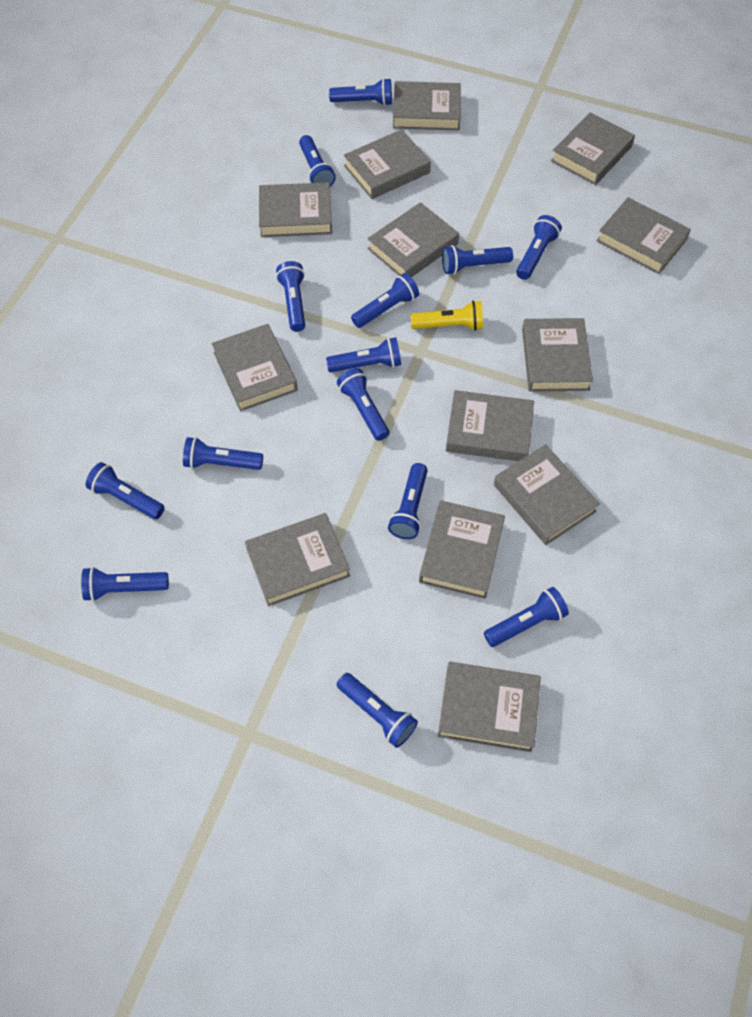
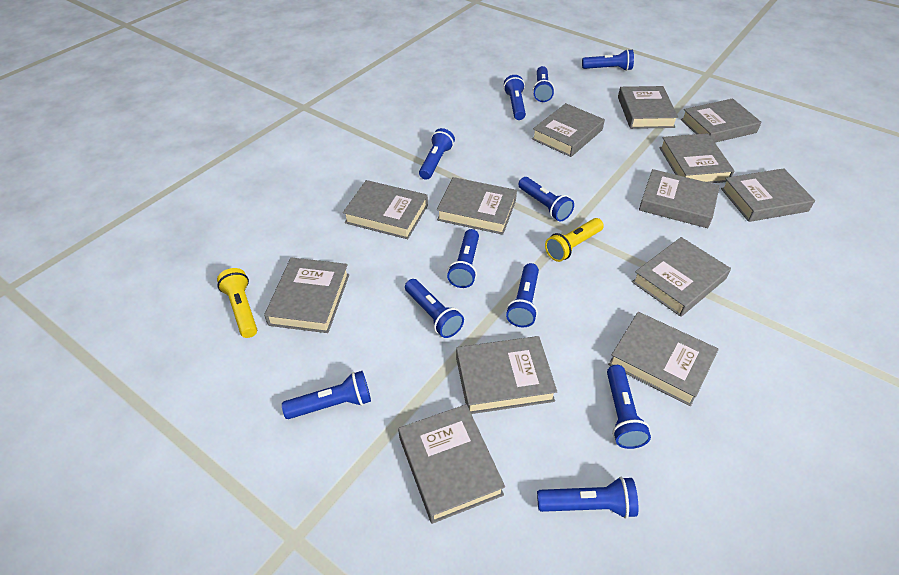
blue flashlight: 14 -> 11
yellow flashlight: 1 -> 2

